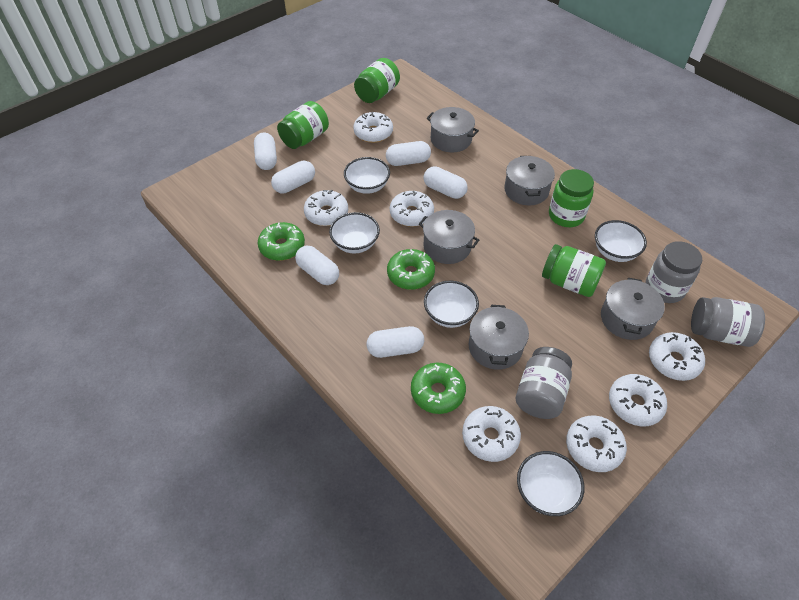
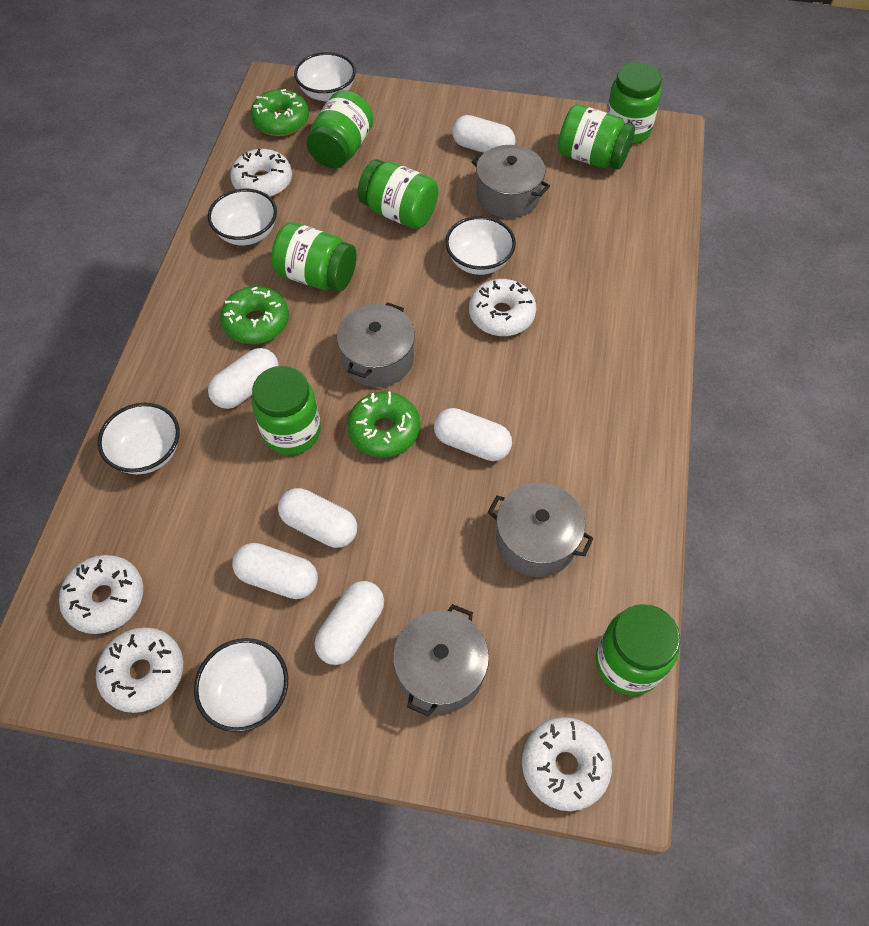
green jar: 4 -> 7
grey jar: 3 -> 0
grey pot: 5 -> 4
white donut: 7 -> 5

